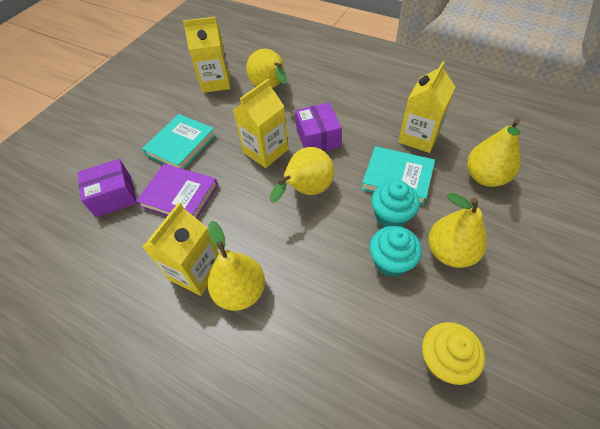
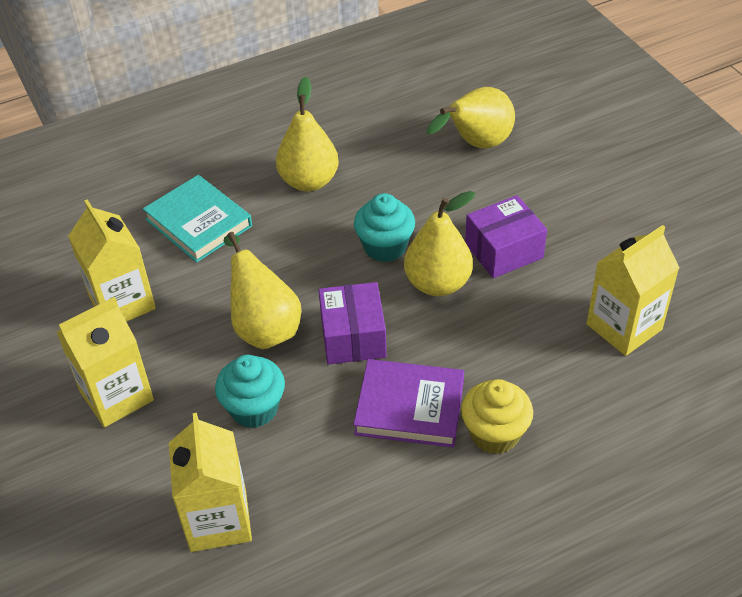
turquoise book: 2 -> 1
yellow pear: 5 -> 4

